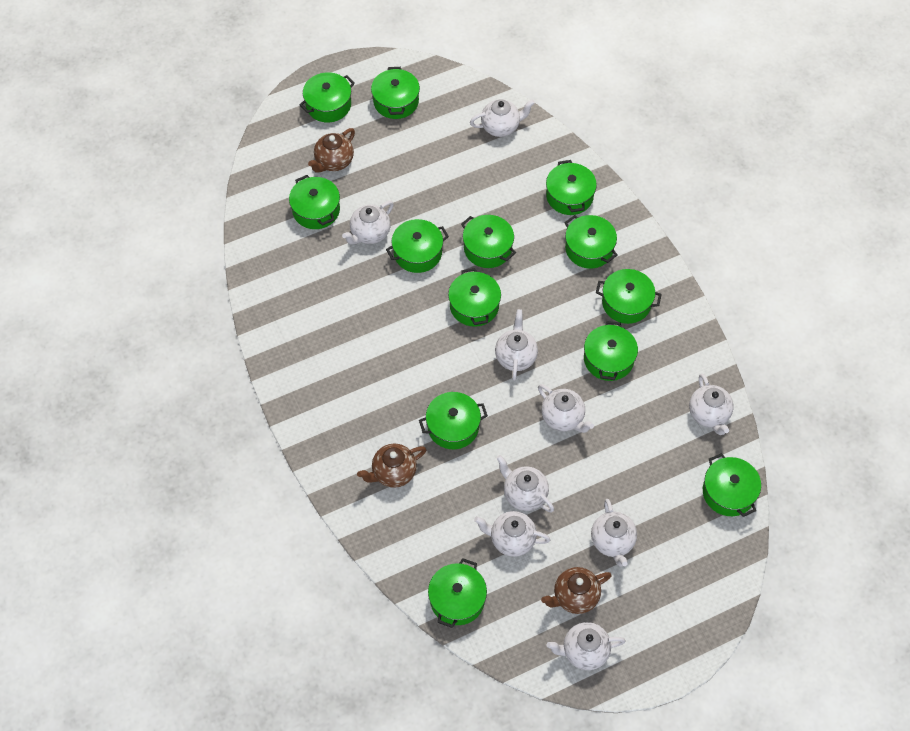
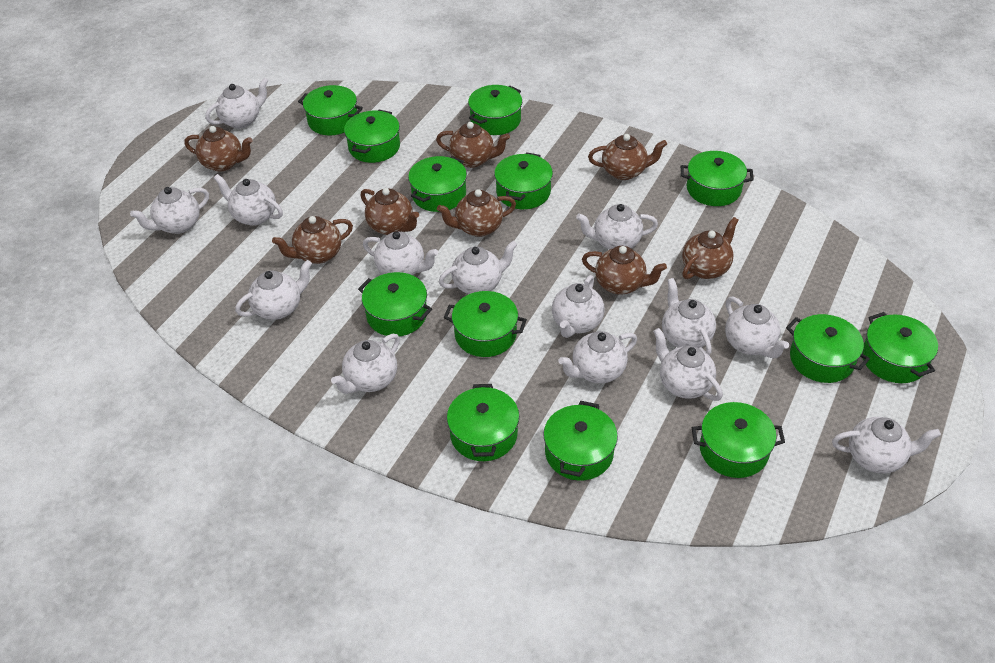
brown teapot: 3 -> 8
white teapot: 9 -> 14

